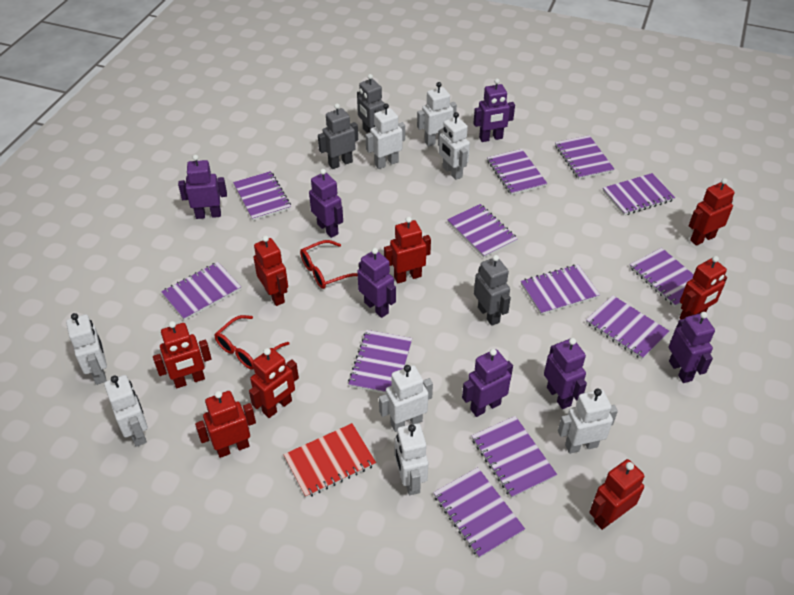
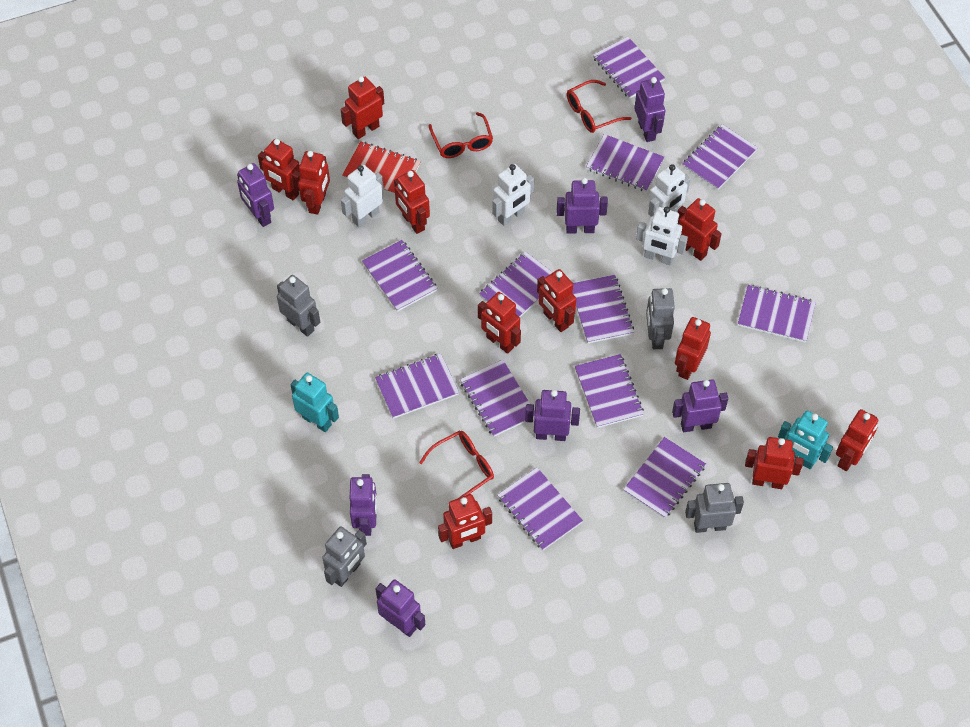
grey robot: 3 -> 4
red glasses: 2 -> 3
red robot: 8 -> 11
turquoise robot: 0 -> 2
white robot: 8 -> 4

